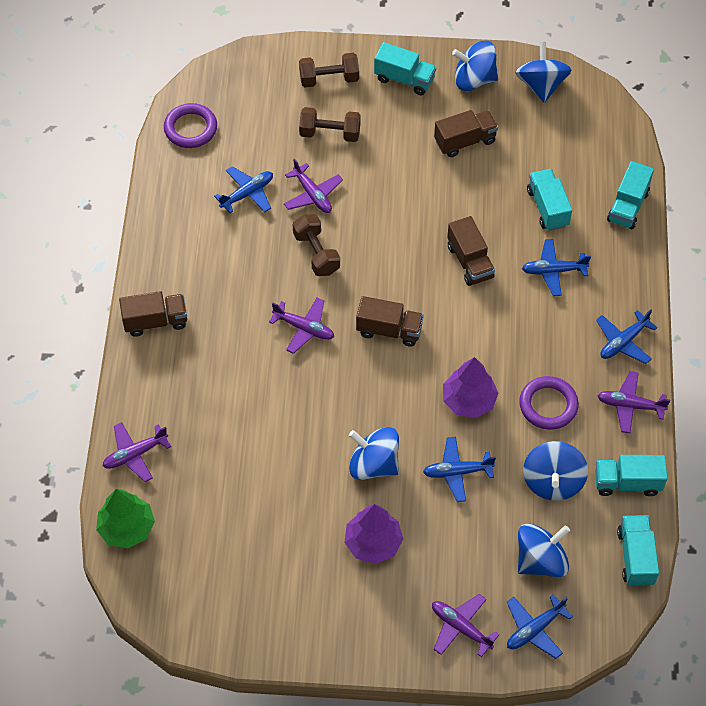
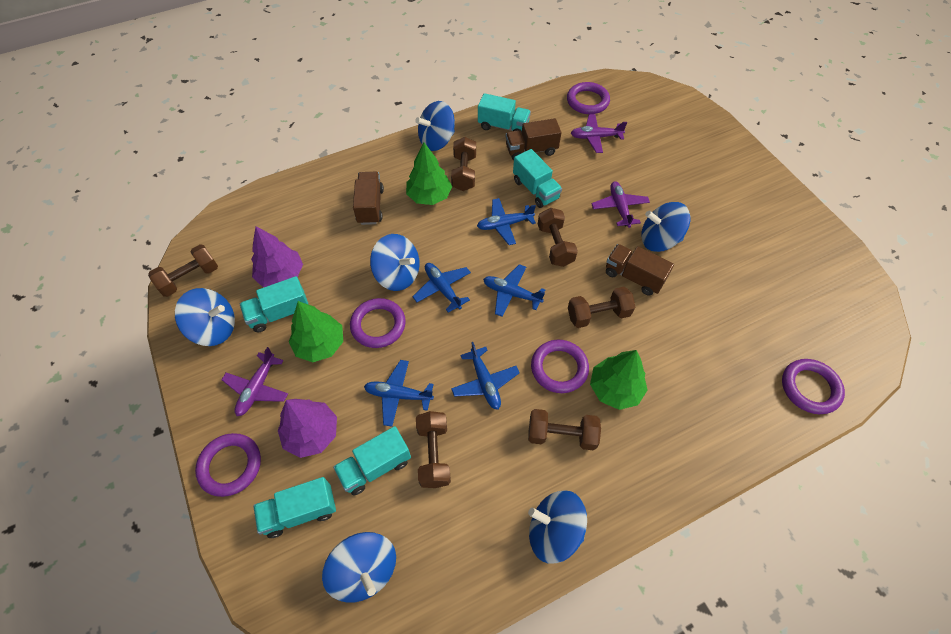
blue spinning top: 5 -> 6
brown dumbbell: 3 -> 6
brown truck: 4 -> 3
green tree: 1 -> 3
purple plane: 5 -> 3
purple ring: 2 -> 5

